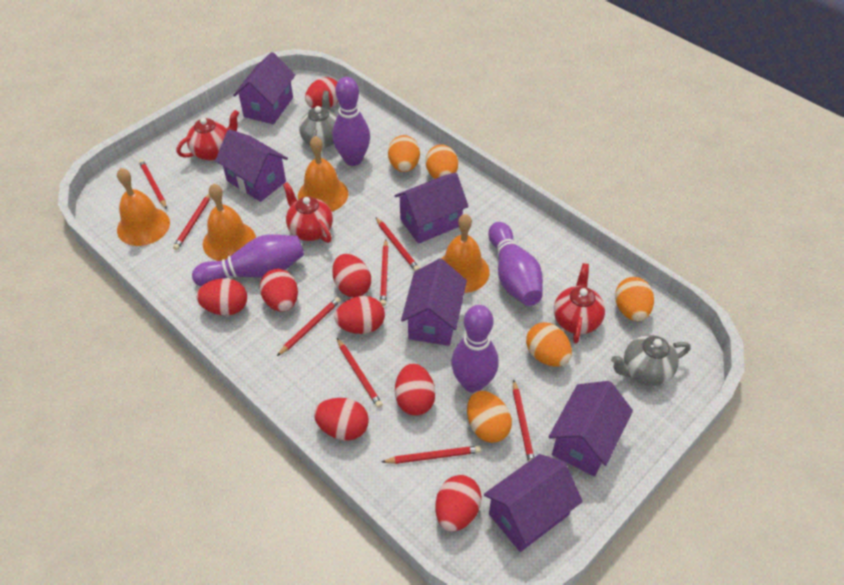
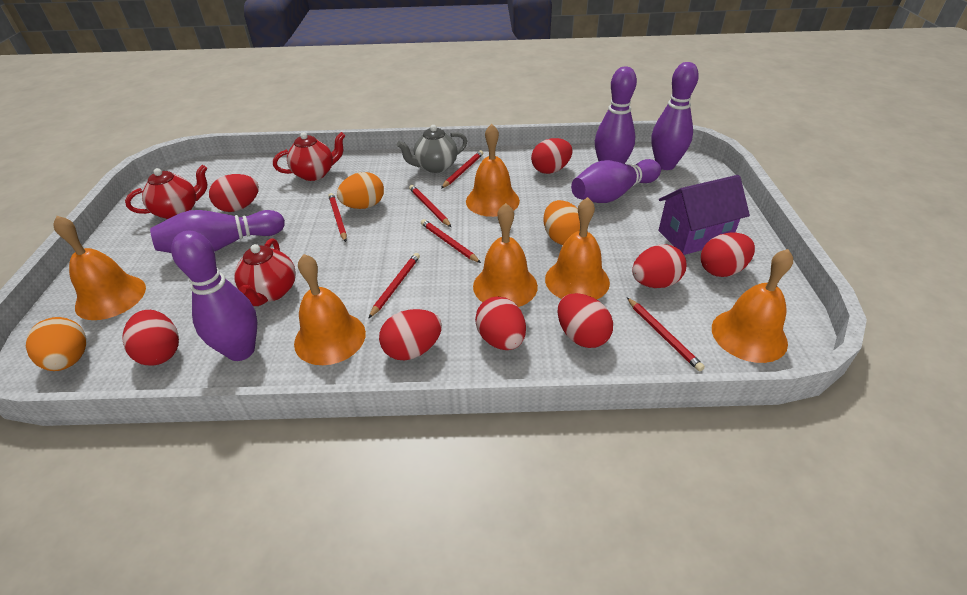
grey teapot: 2 -> 1
orange bell: 4 -> 6
orange egg: 5 -> 3
purple bowling pin: 4 -> 5
purple house: 6 -> 1
red pencil: 8 -> 6

